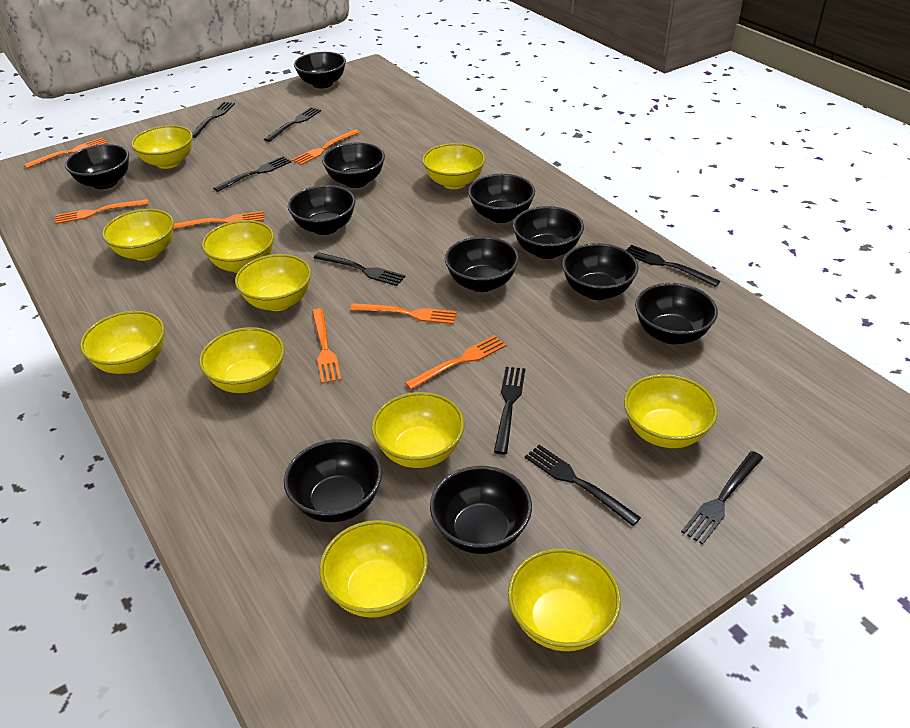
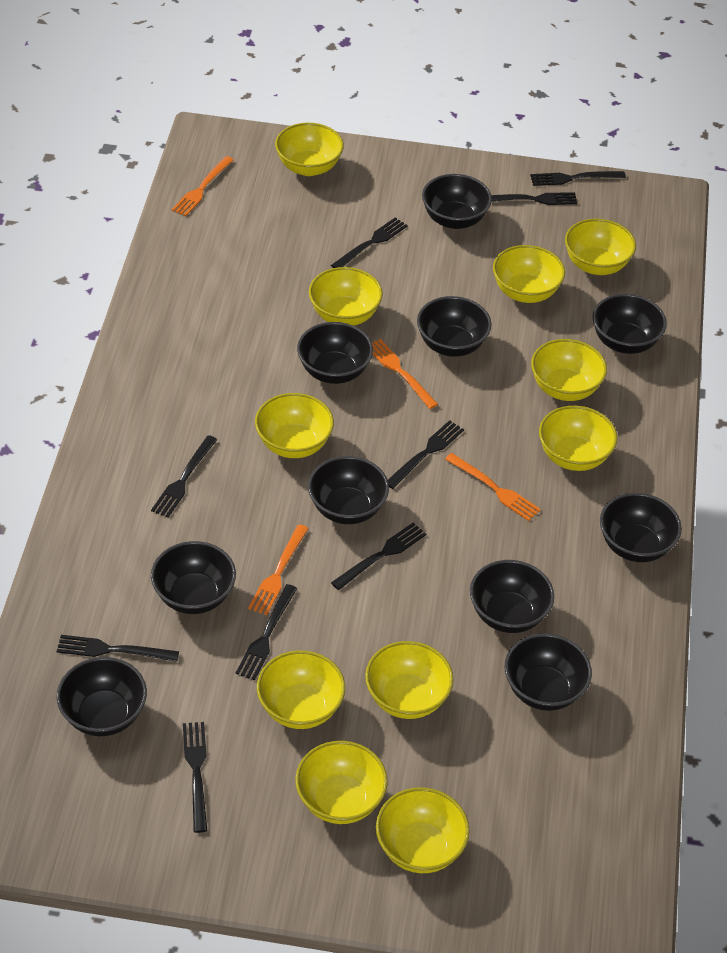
black bowl: 11 -> 10
black fork: 8 -> 9
orange fork: 7 -> 4

